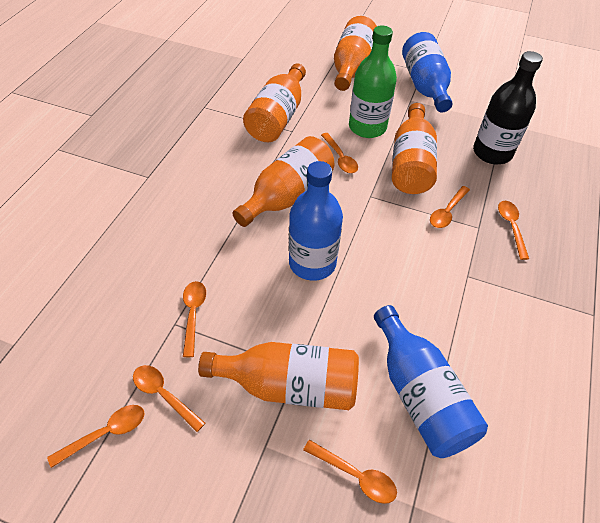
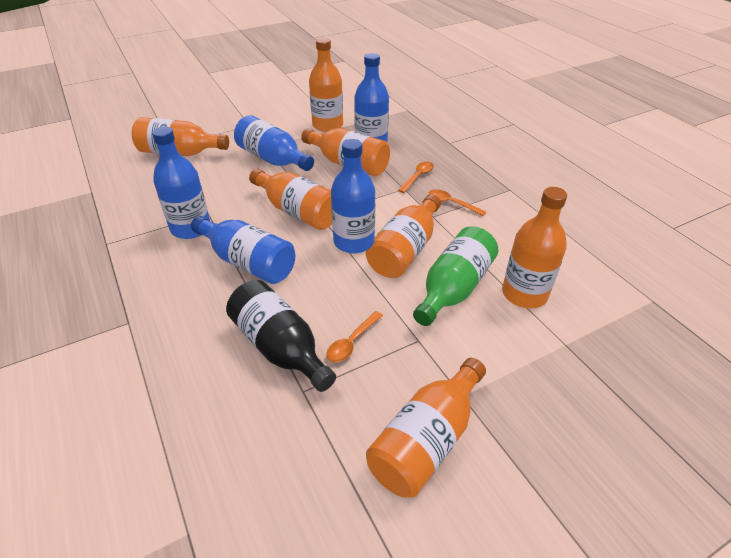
blue bottle: 3 -> 5
orange bottle: 5 -> 7
orange spoon: 7 -> 3

